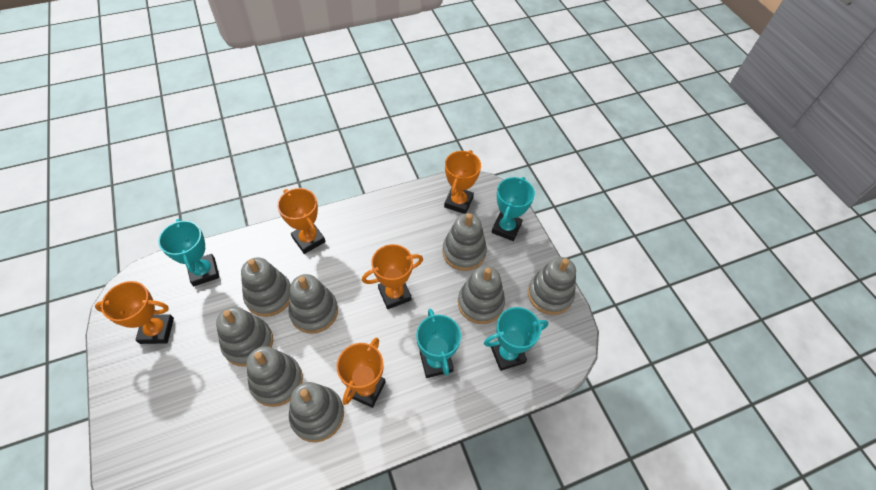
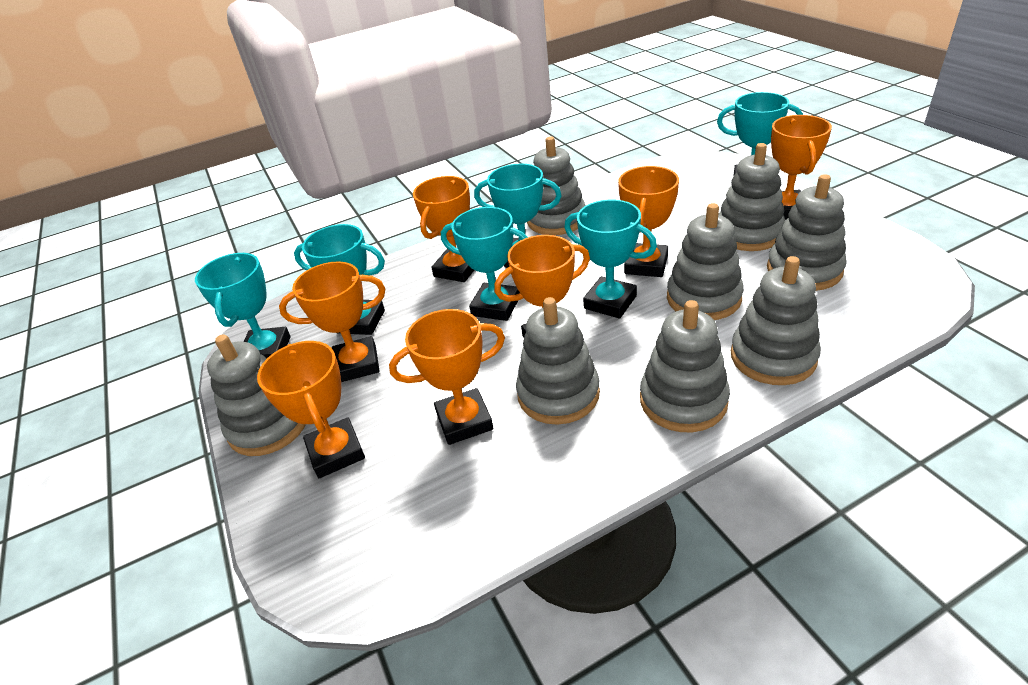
orange trophy: 5 -> 7
turquoise trophy: 4 -> 6

